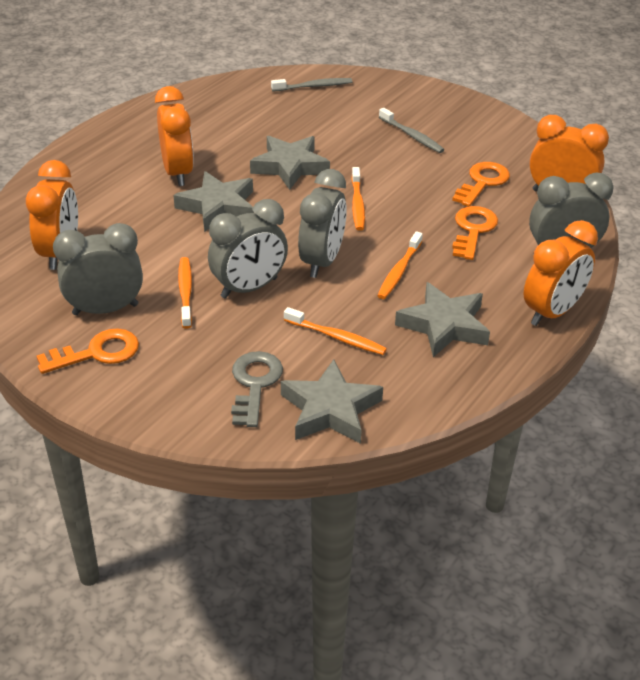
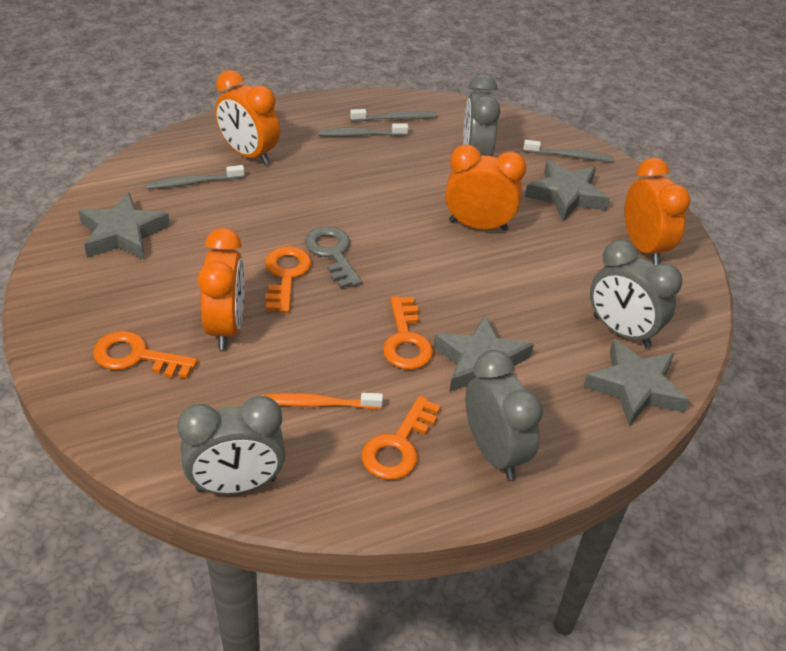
grey toothbrush: 2 -> 4
orange key: 3 -> 4
orange toothbrush: 4 -> 1

